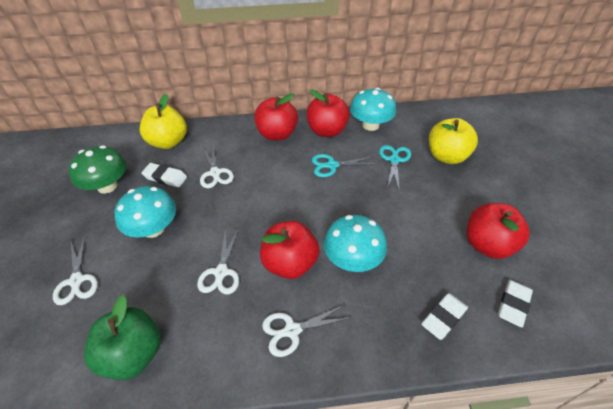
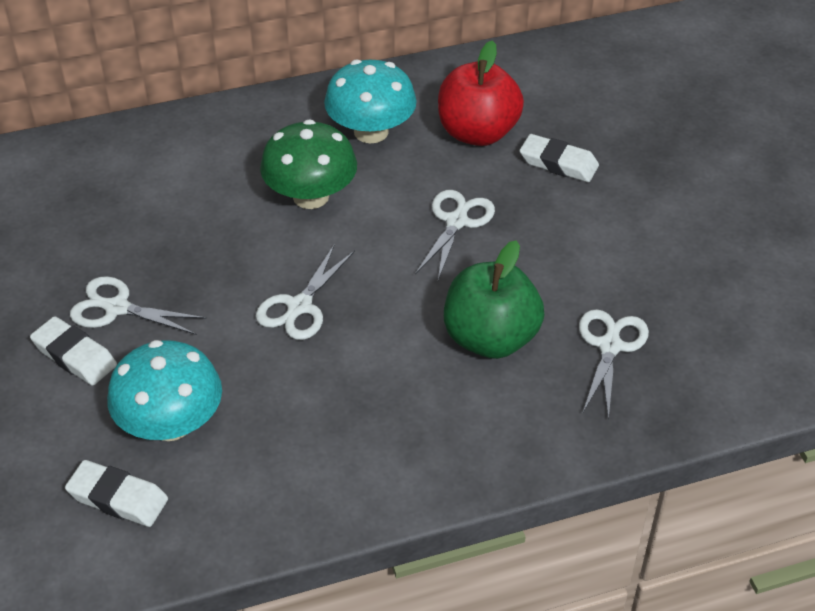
red apple: 4 -> 1
turquoise mushroom: 3 -> 2
turquoise scissors: 2 -> 0
yellow apple: 2 -> 0

